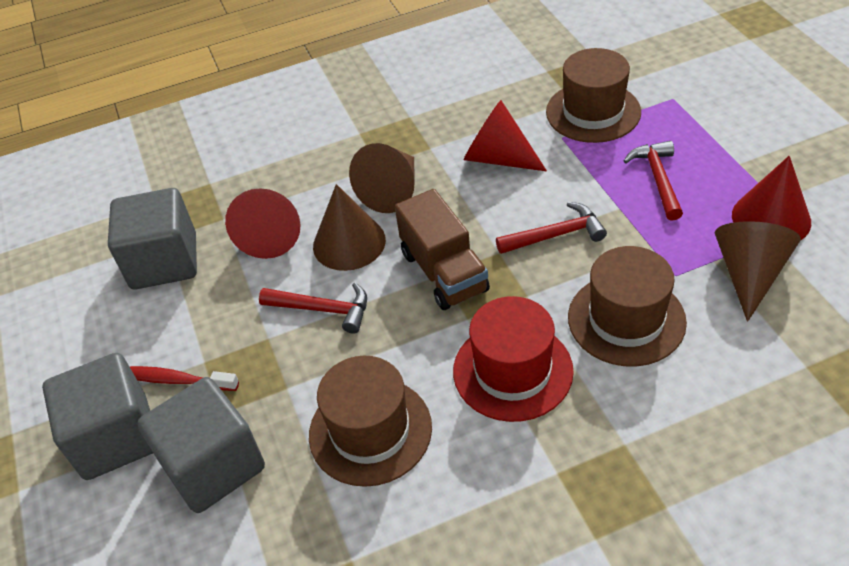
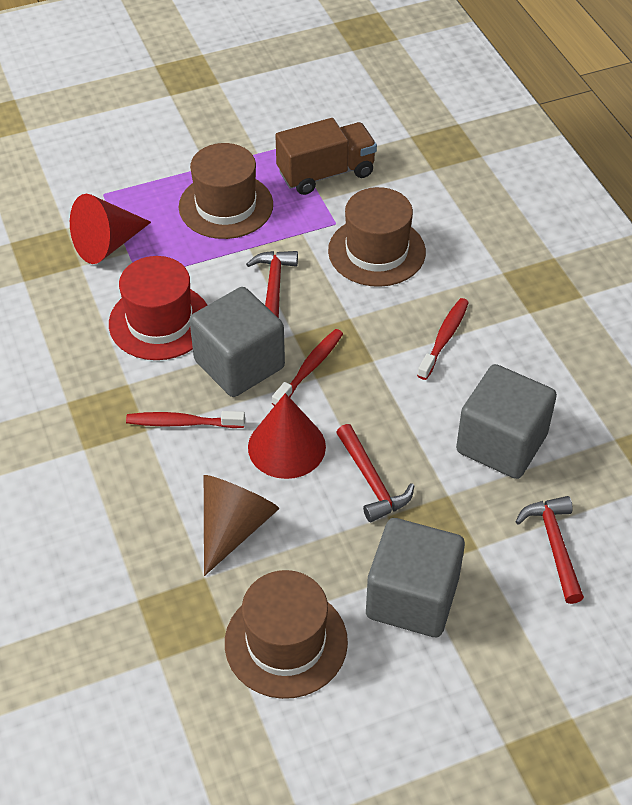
brown cone: 3 -> 1
red cone: 3 -> 2
red toothbrush: 1 -> 3

